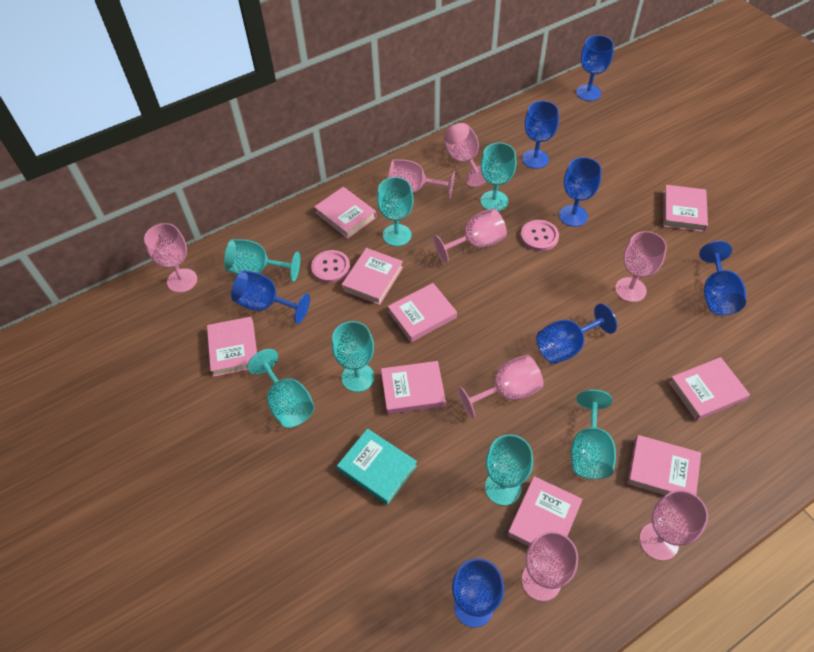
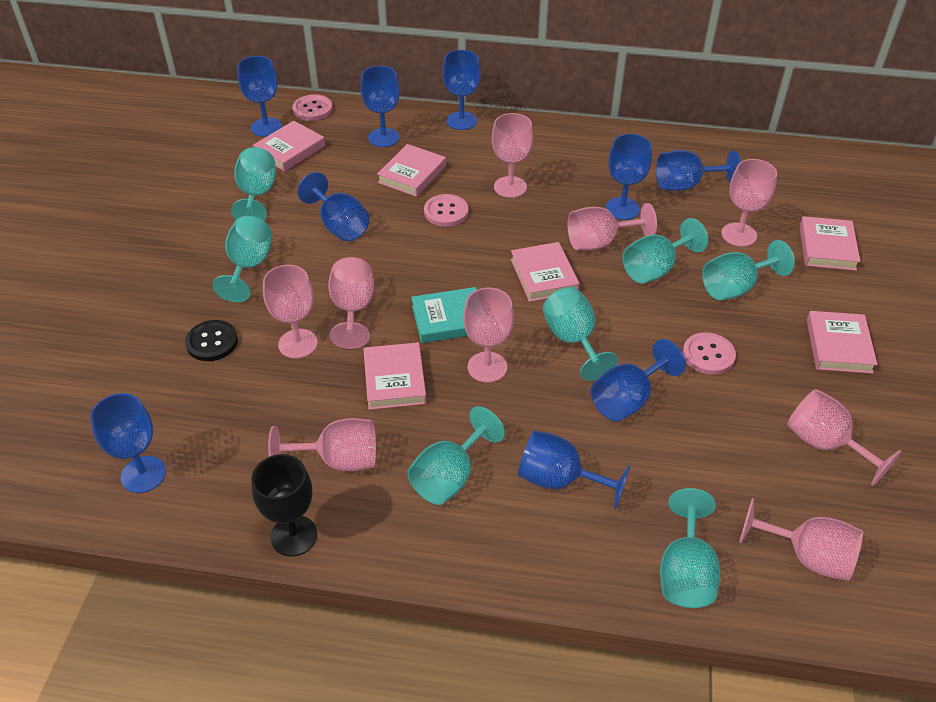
black button: 0 -> 1
black goblet: 0 -> 1
blue goblet: 7 -> 9
pink book: 9 -> 6
pink button: 2 -> 3
pink goblet: 8 -> 9

